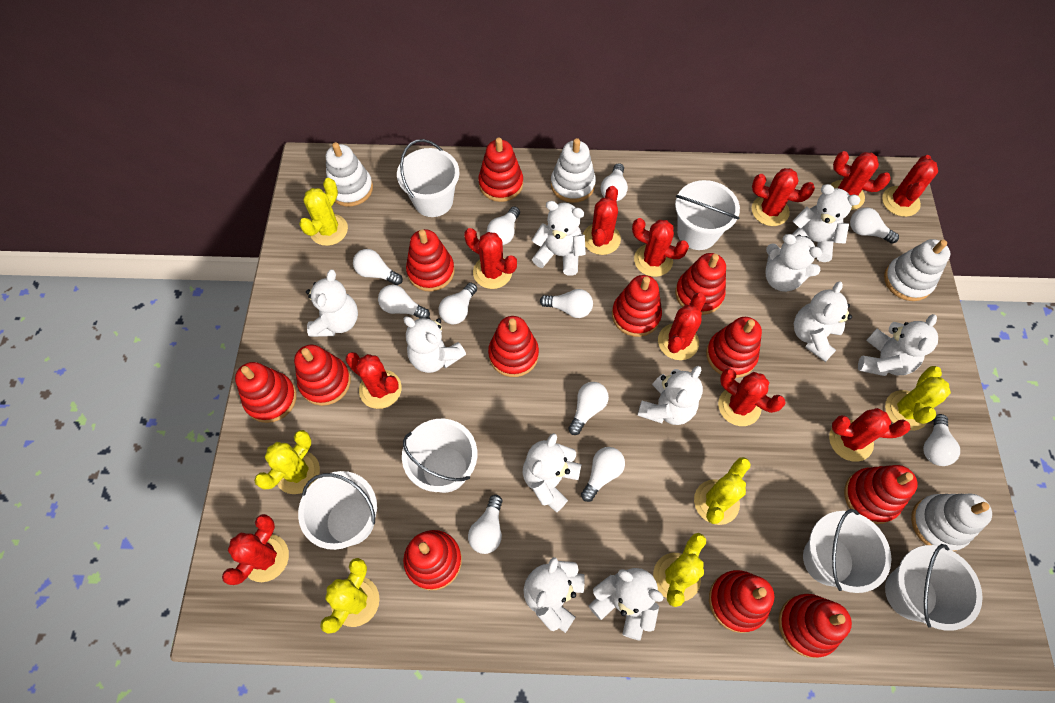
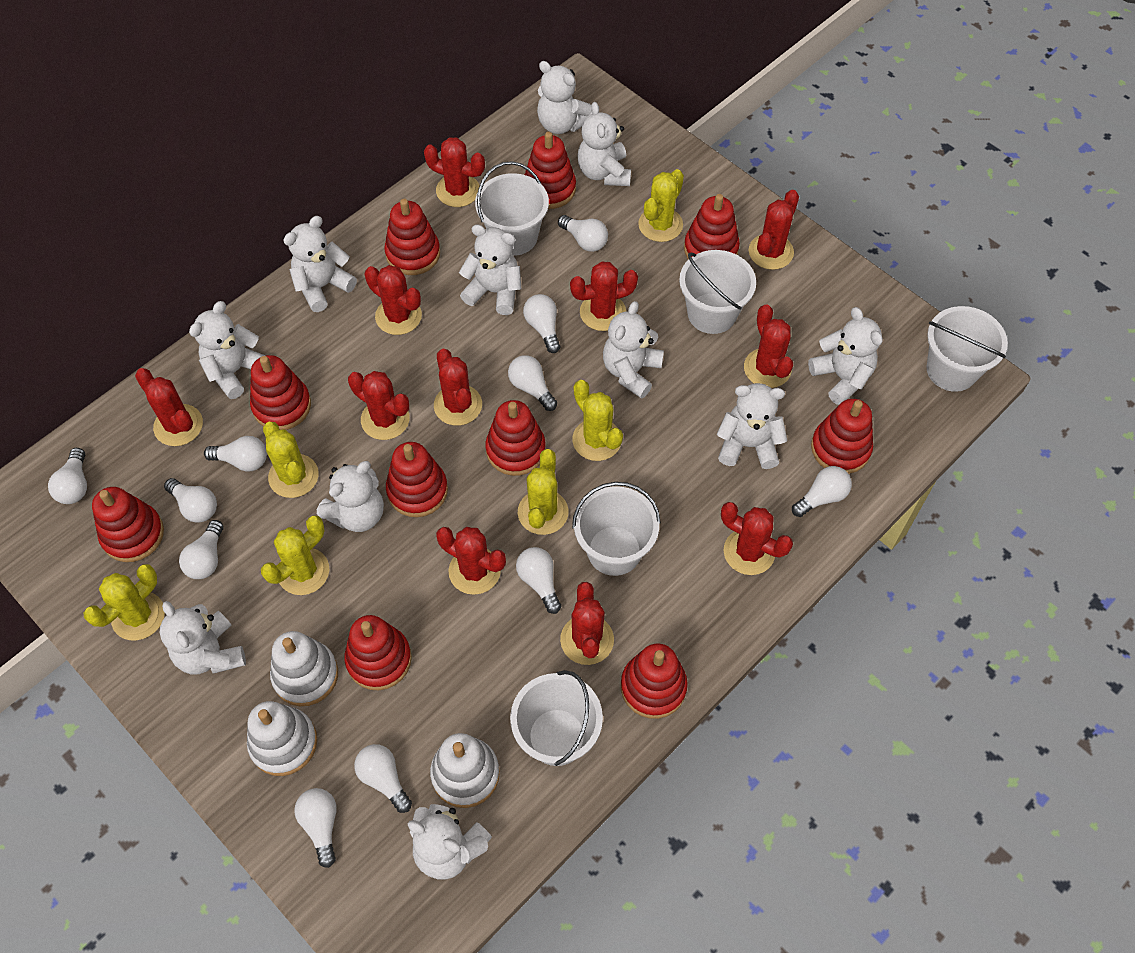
red stacking toy: 12 -> 10
white bucket: 6 -> 5
white stacking toy: 4 -> 3

